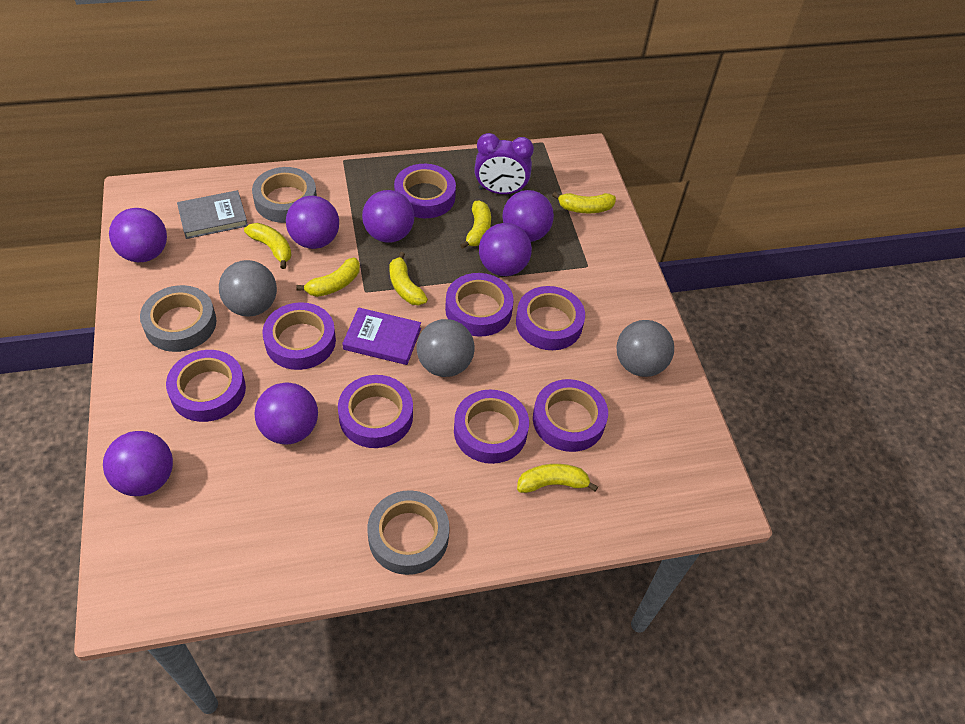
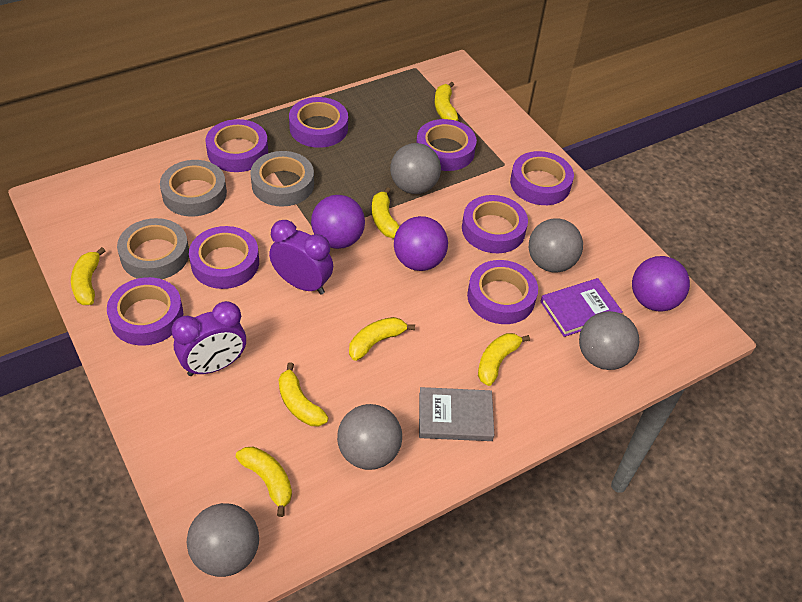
grey ball: 3 -> 5
purple ball: 7 -> 3
purple clock: 1 -> 2
yellow banana: 6 -> 7

